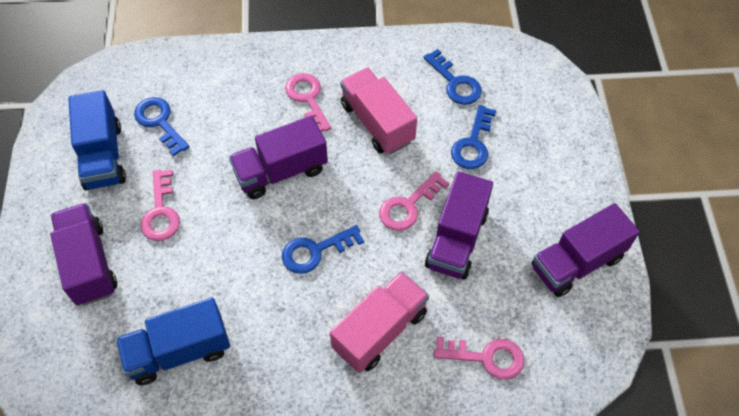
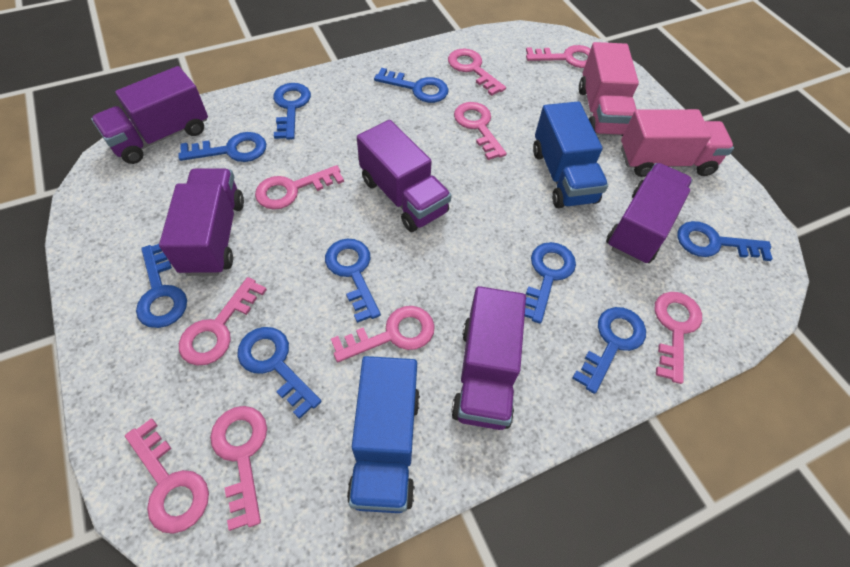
blue key: 4 -> 9
pink key: 4 -> 9
purple truck: 4 -> 5

